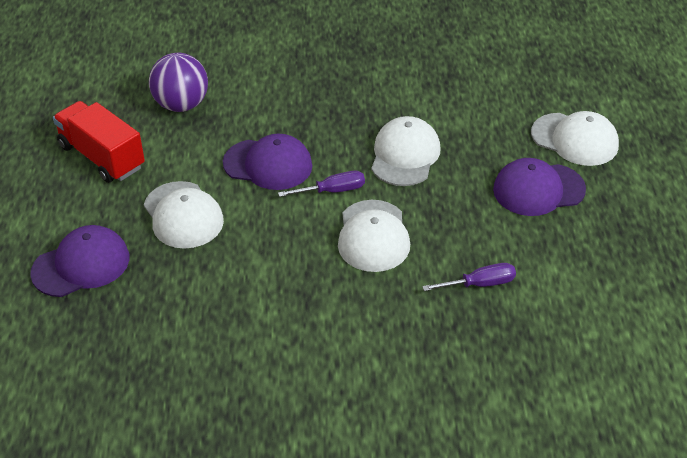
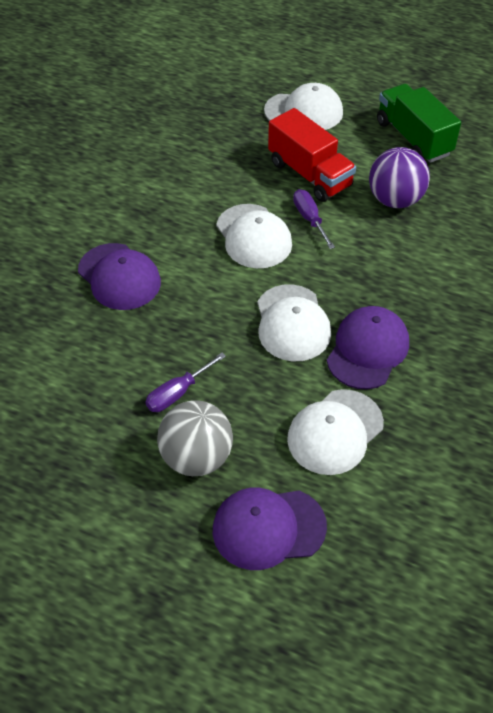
green truck: 0 -> 1
grey ball: 0 -> 1

